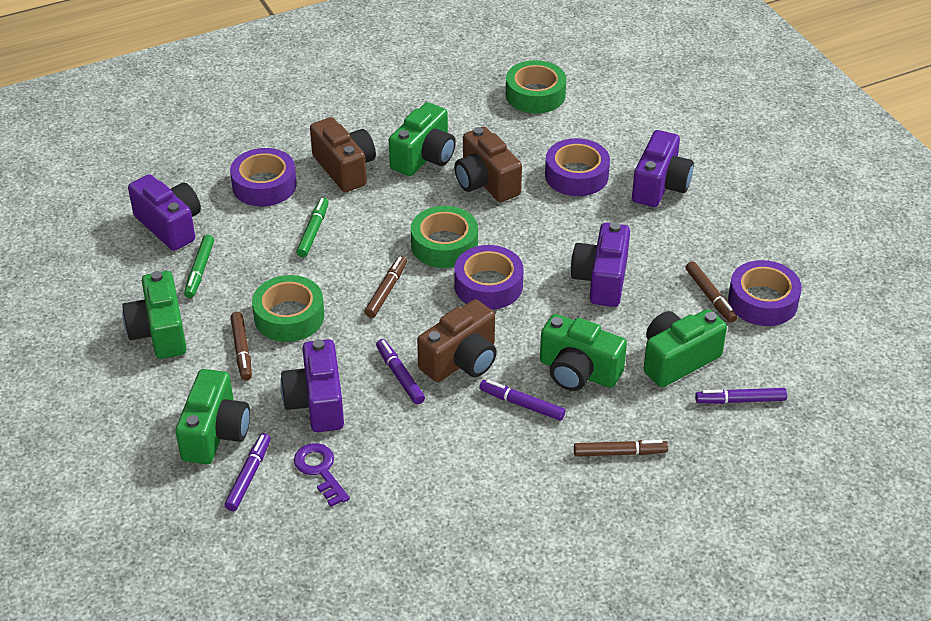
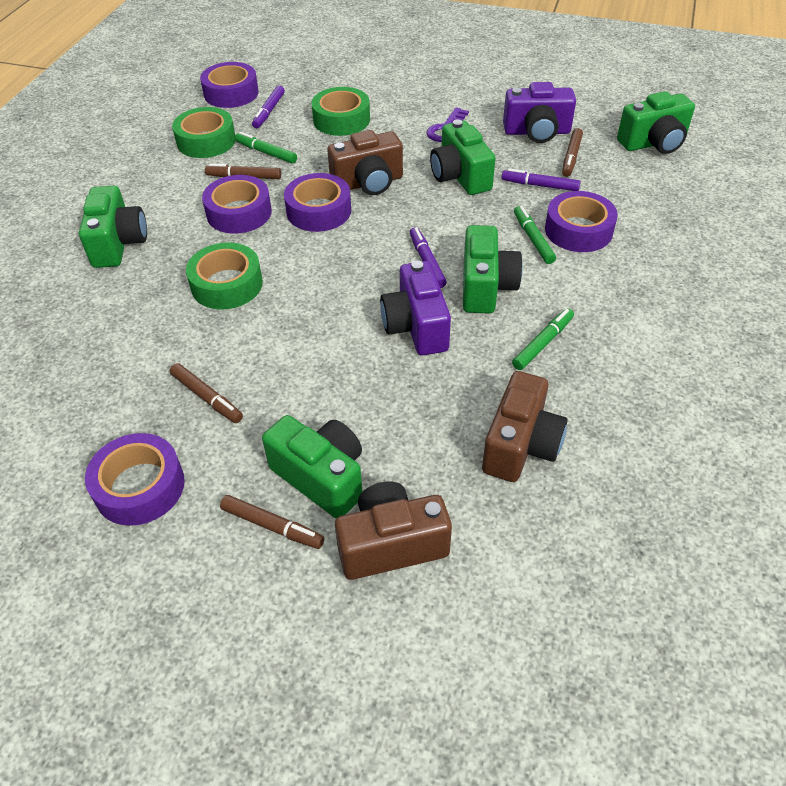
green marker: 2 -> 3
purple camera: 4 -> 2
purple marker: 4 -> 3
purple tape: 4 -> 5

